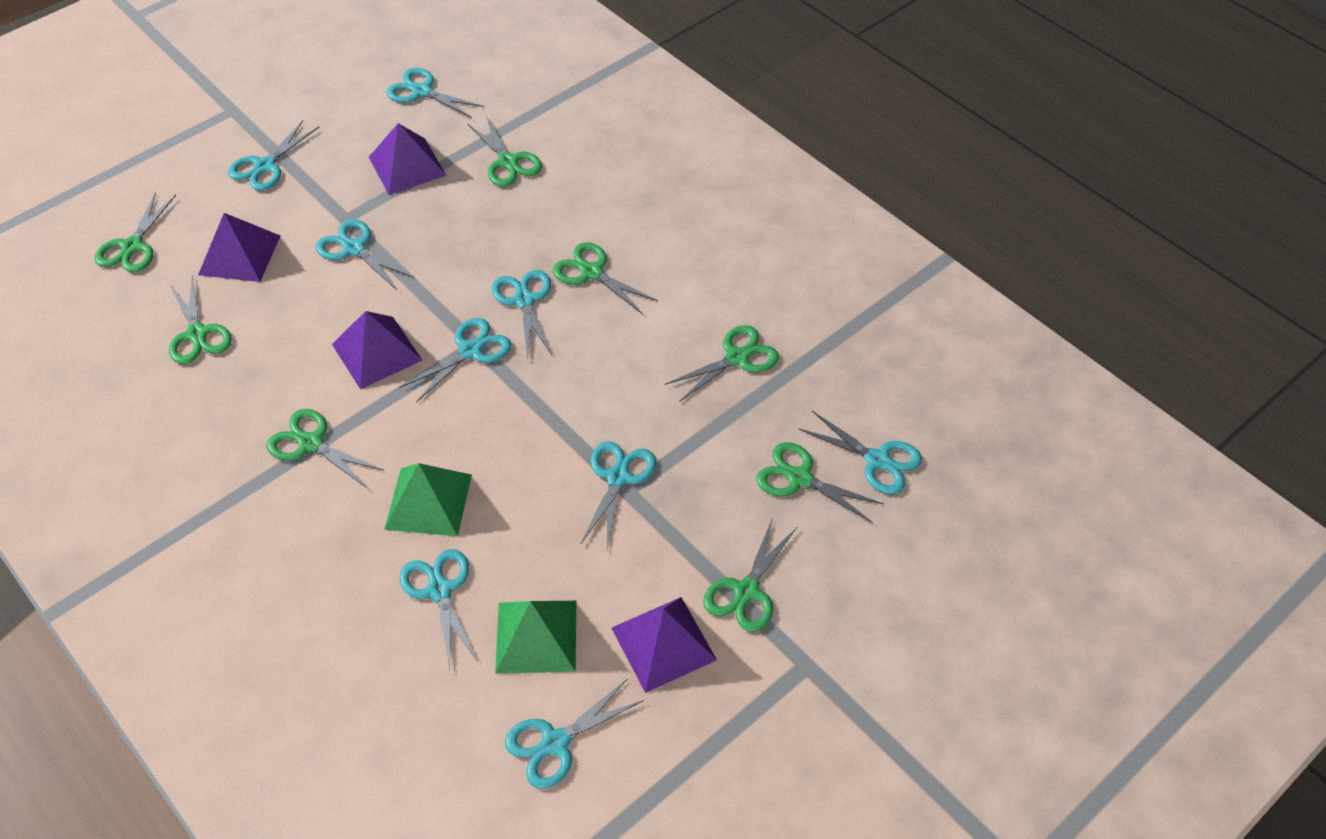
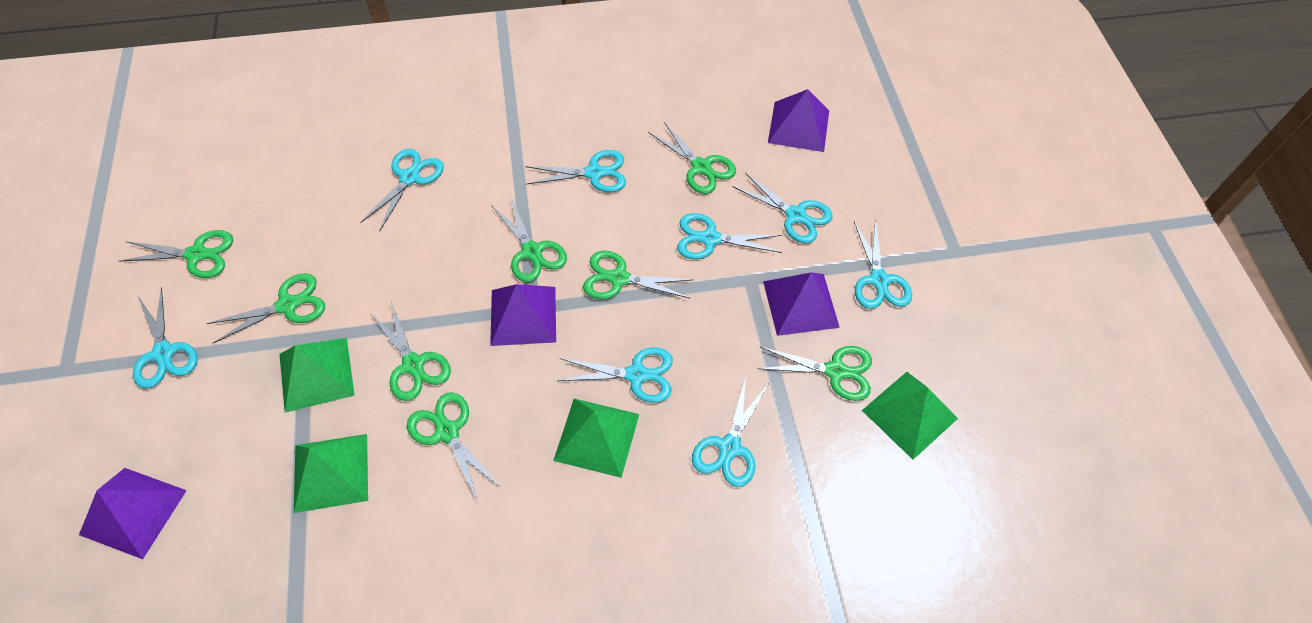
green pyramid: 2 -> 4
turquoise scissors: 9 -> 8

